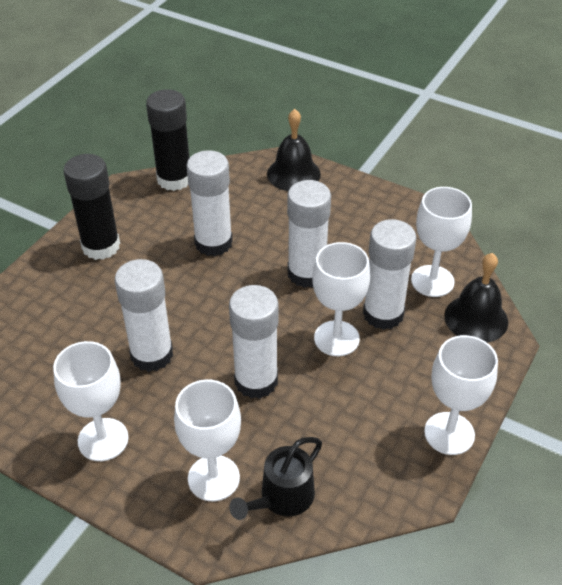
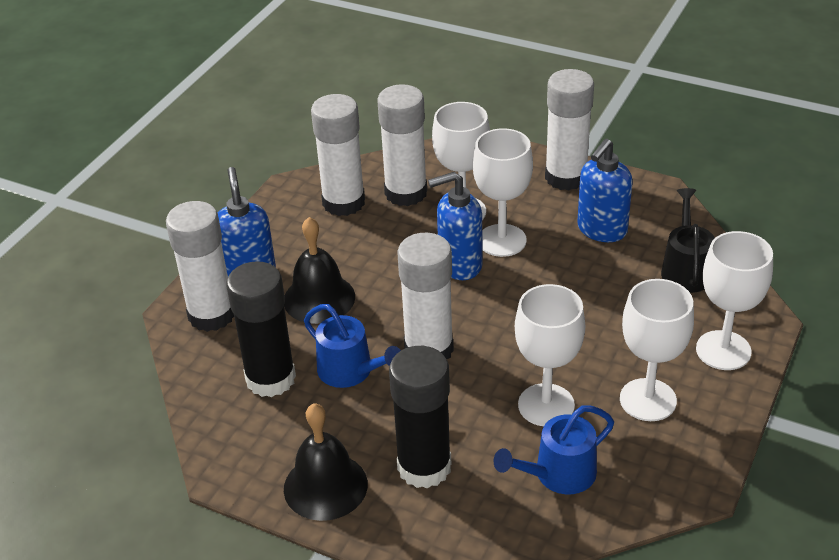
blue soap dispenser: 0 -> 3
blue watering can: 0 -> 2

